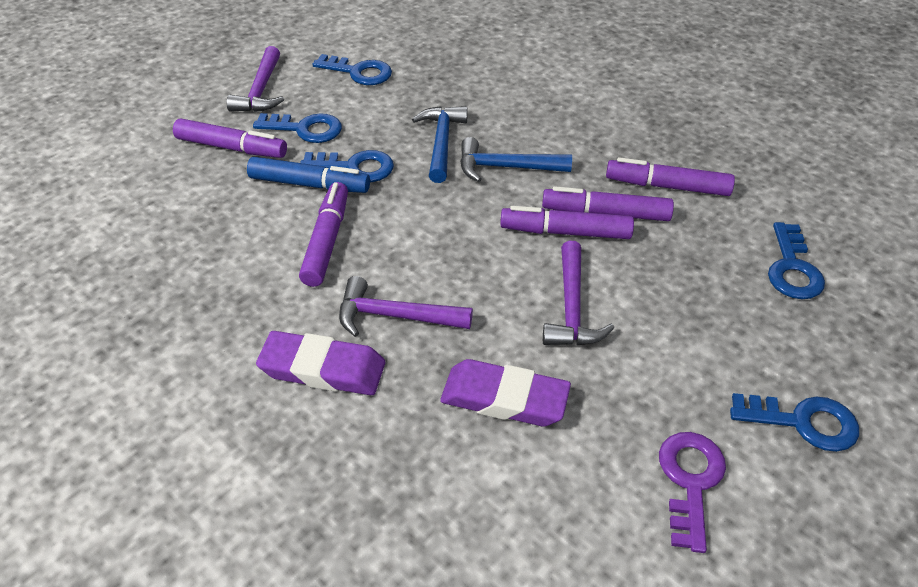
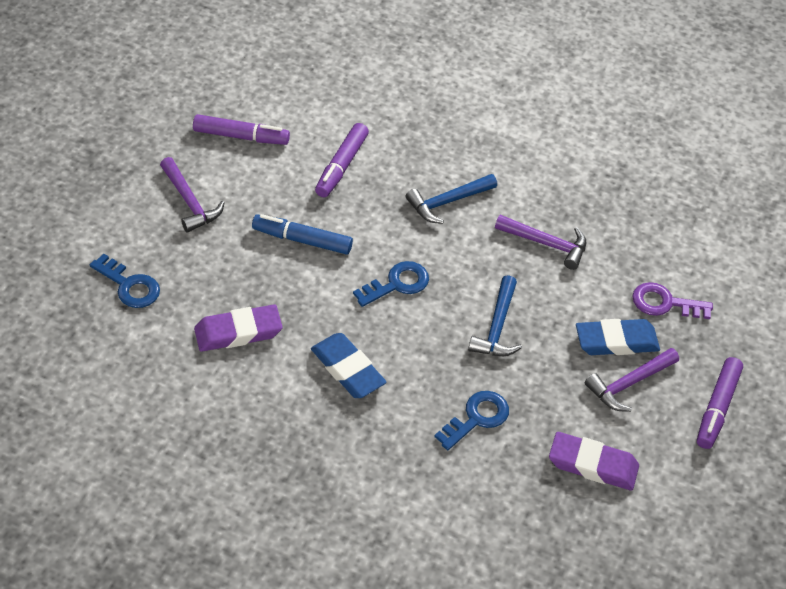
blue eraser: 0 -> 2
blue key: 5 -> 3
purple marker: 5 -> 3

